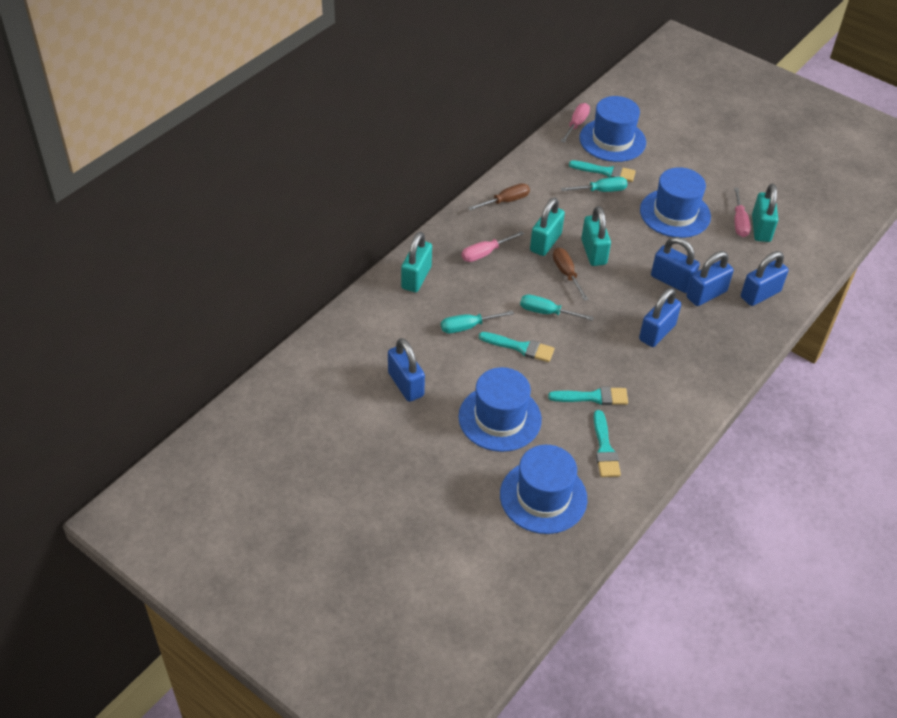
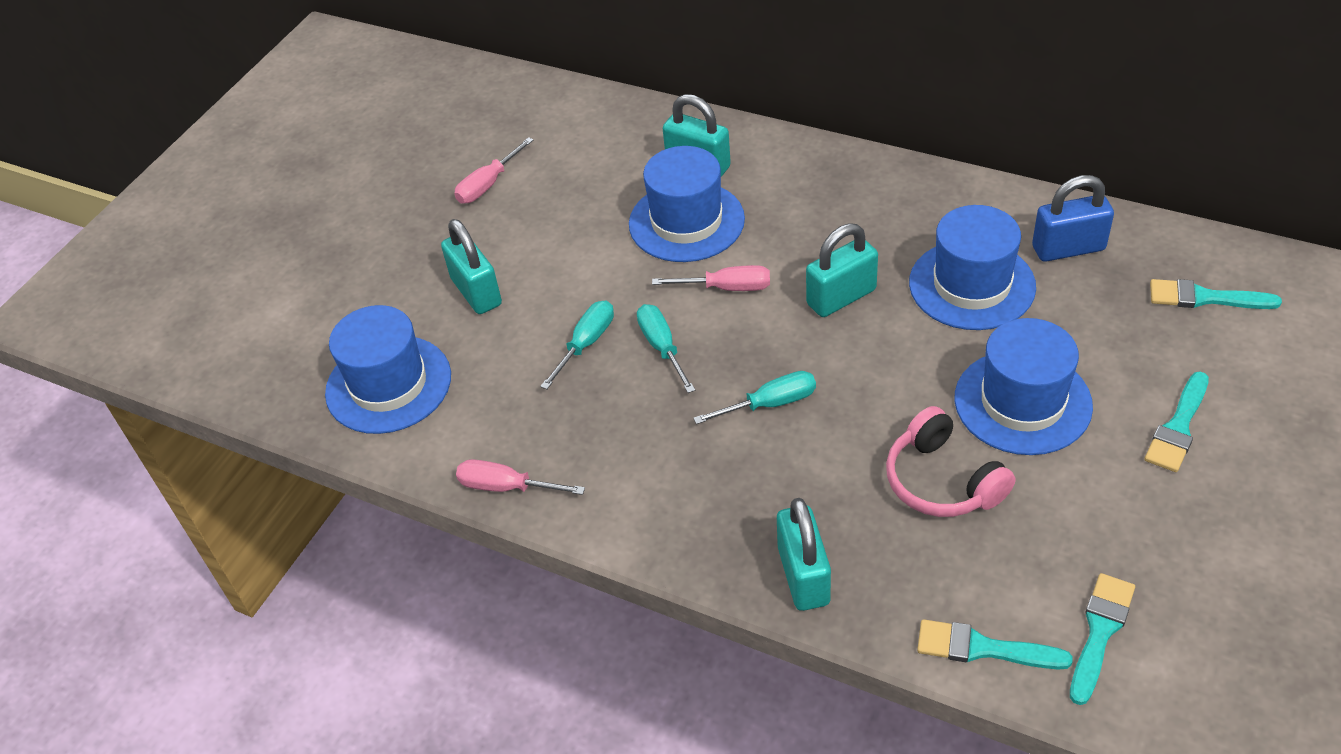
blue padlock: 5 -> 1
brown screwdriver: 2 -> 0
pink headphones: 0 -> 1

